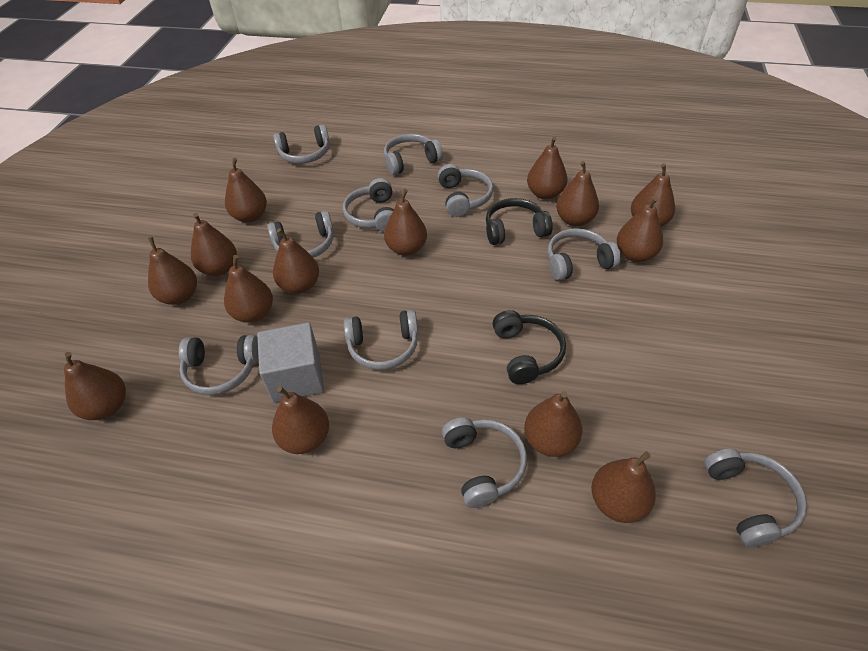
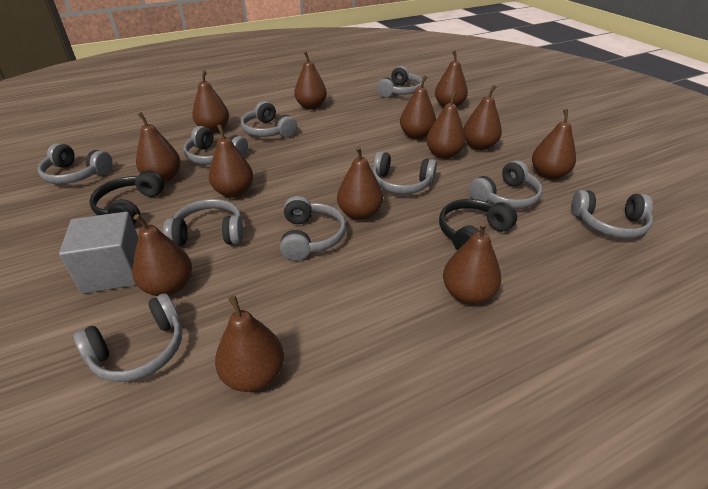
brown pear: 14 -> 13

